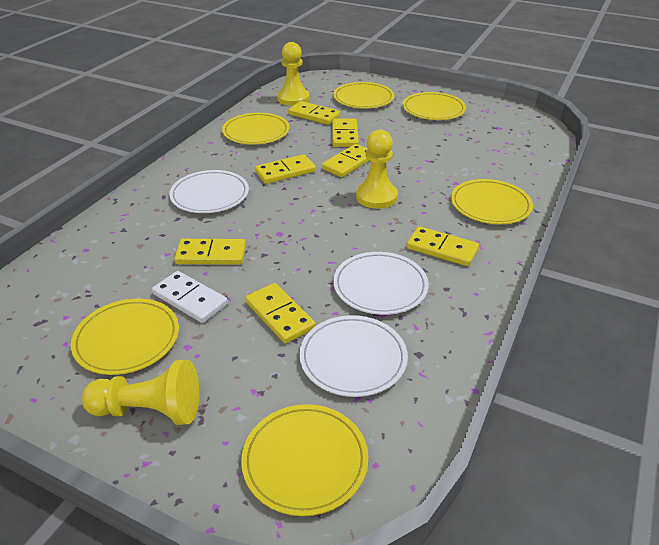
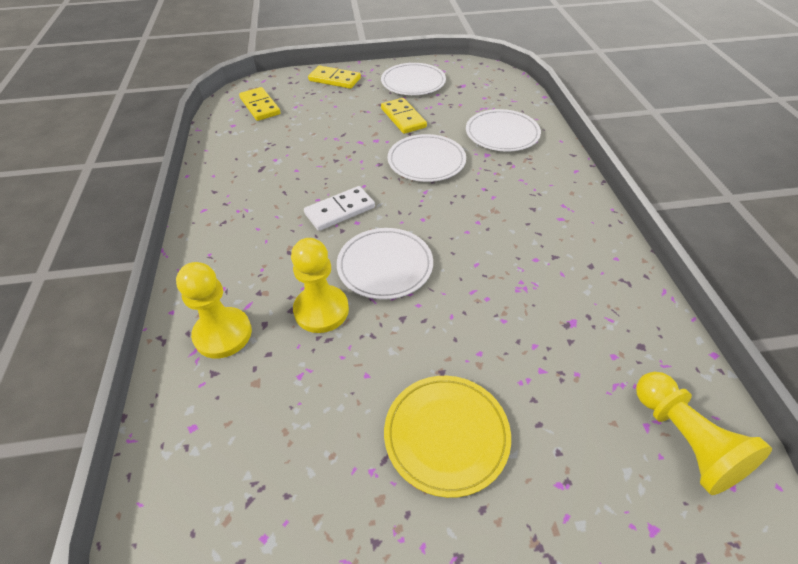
white plate: 3 -> 4
yellow domino: 7 -> 3
yellow plate: 6 -> 1

